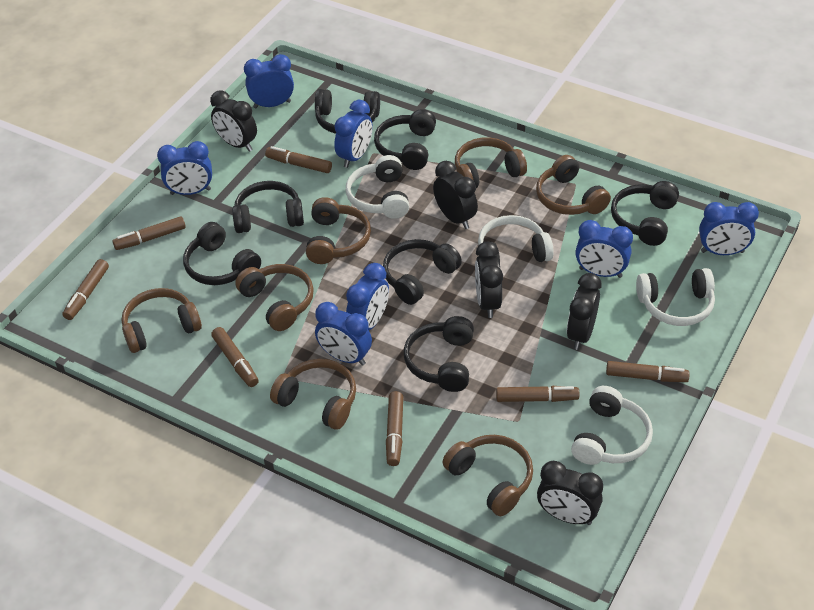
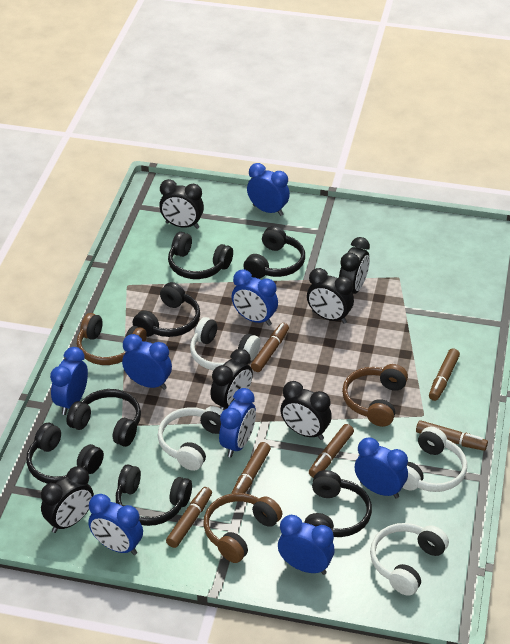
black clock: 5 -> 6
blue clock: 7 -> 8
brown headphones: 7 -> 3
brown marker: 7 -> 6

